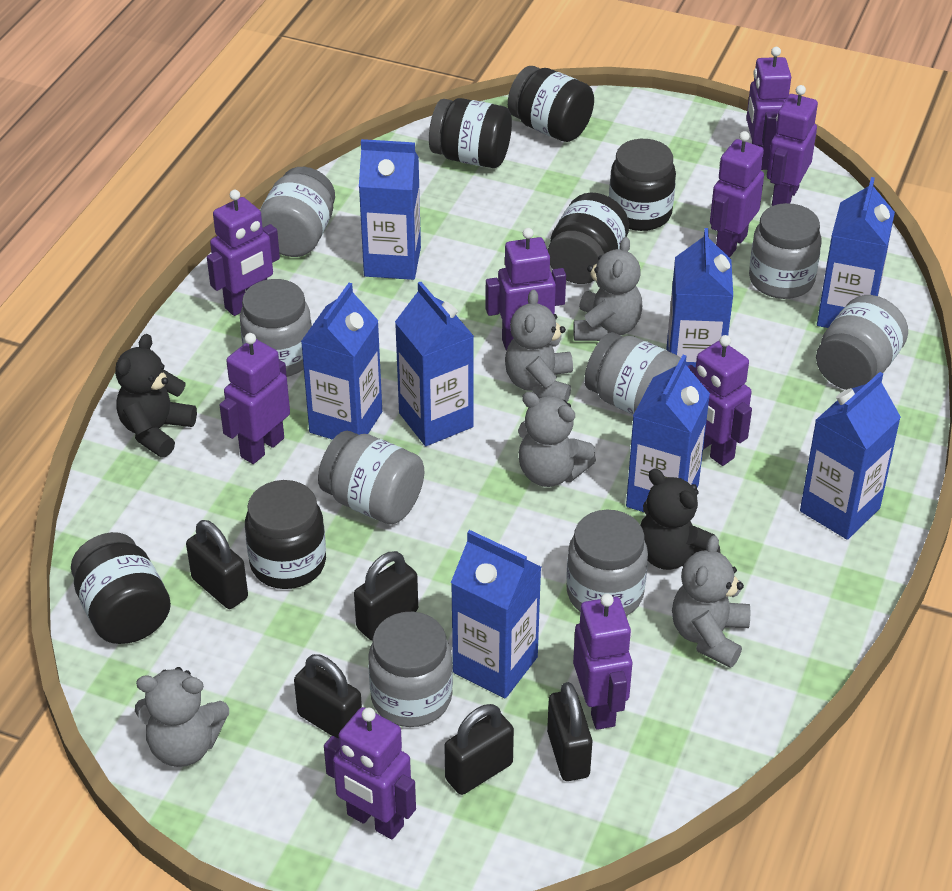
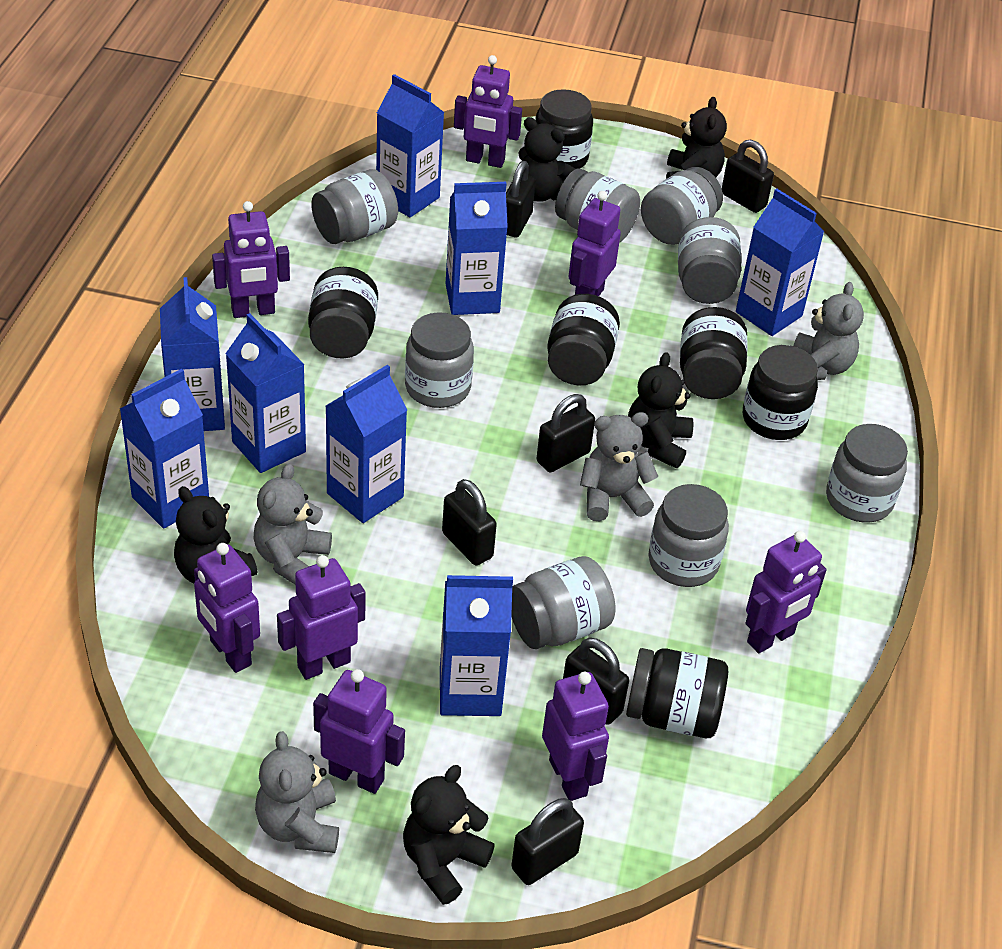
black padlock: 5 -> 6
black teddy bear: 2 -> 5
grey teddy bear: 5 -> 4
purple robot: 9 -> 8

